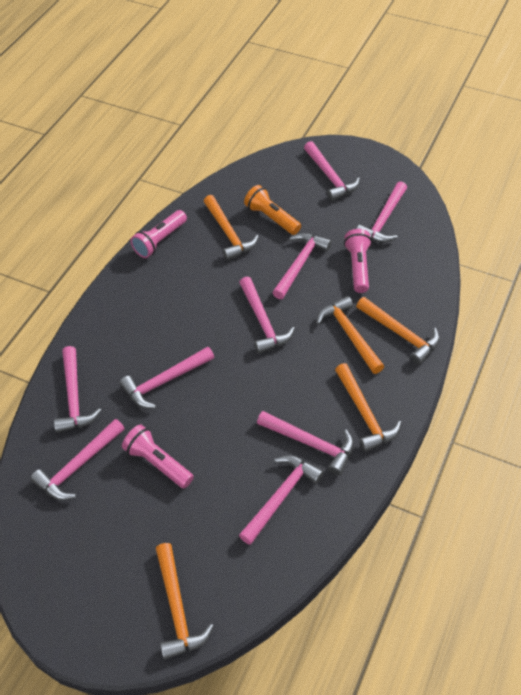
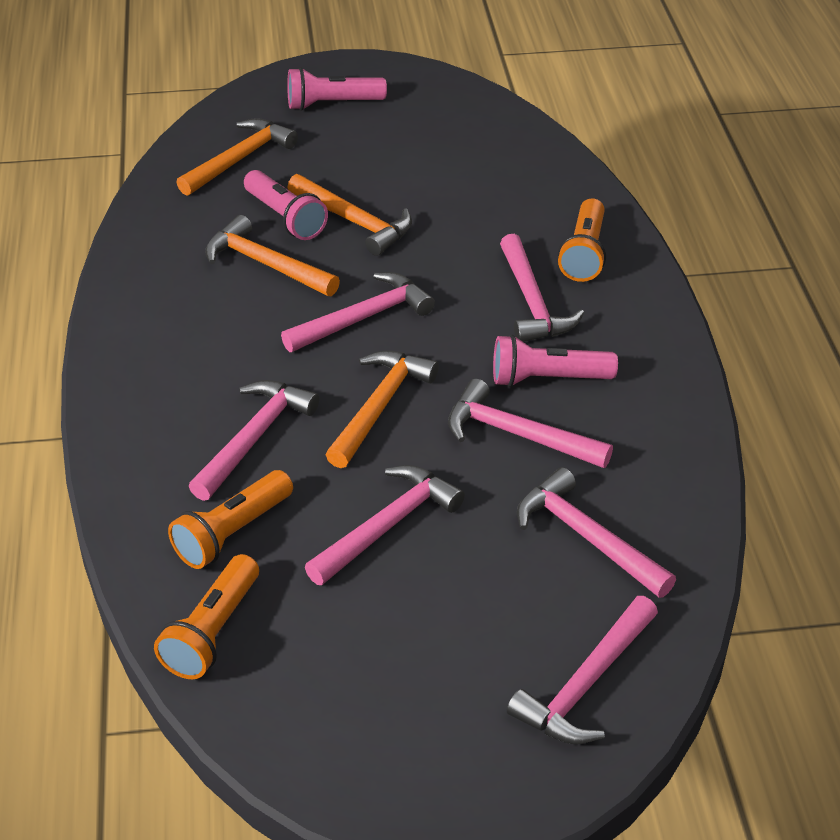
orange flashlight: 1 -> 3
orange hammer: 5 -> 4
pink hammer: 9 -> 7

